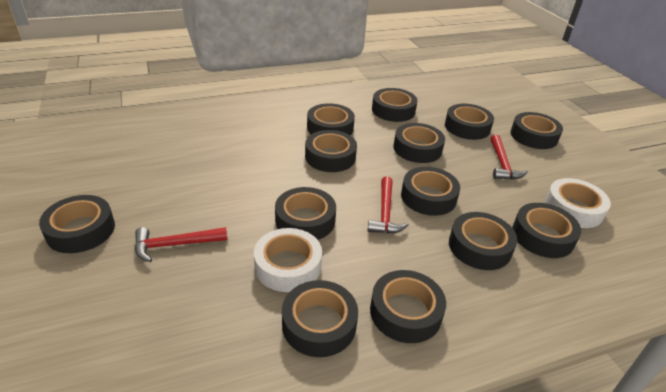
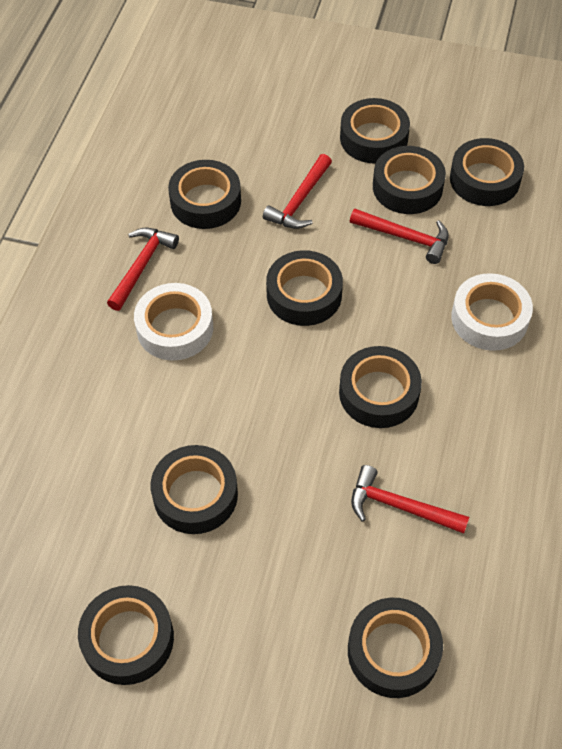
black tape: 13 -> 9
red hammer: 3 -> 4

